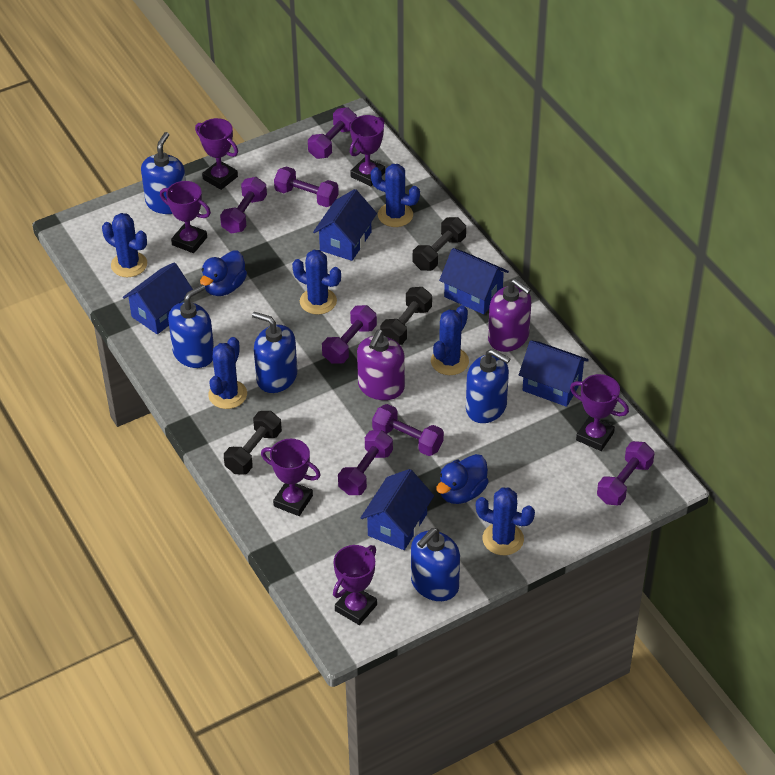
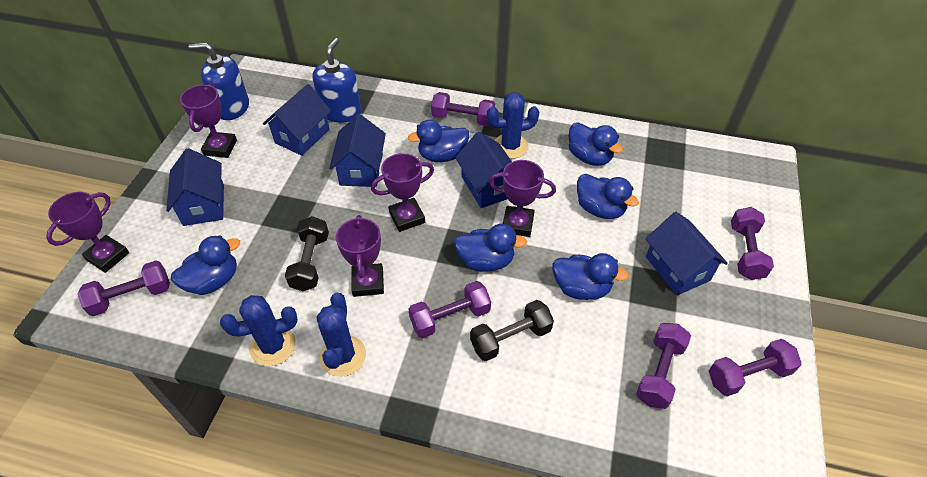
black dumbbell: 3 -> 2
blue cactus: 6 -> 3
blue duck: 2 -> 6
blue soap dispenser: 5 -> 2
purple dumbbell: 7 -> 6
purple soap dispenser: 2 -> 0
purple trophy: 6 -> 5

